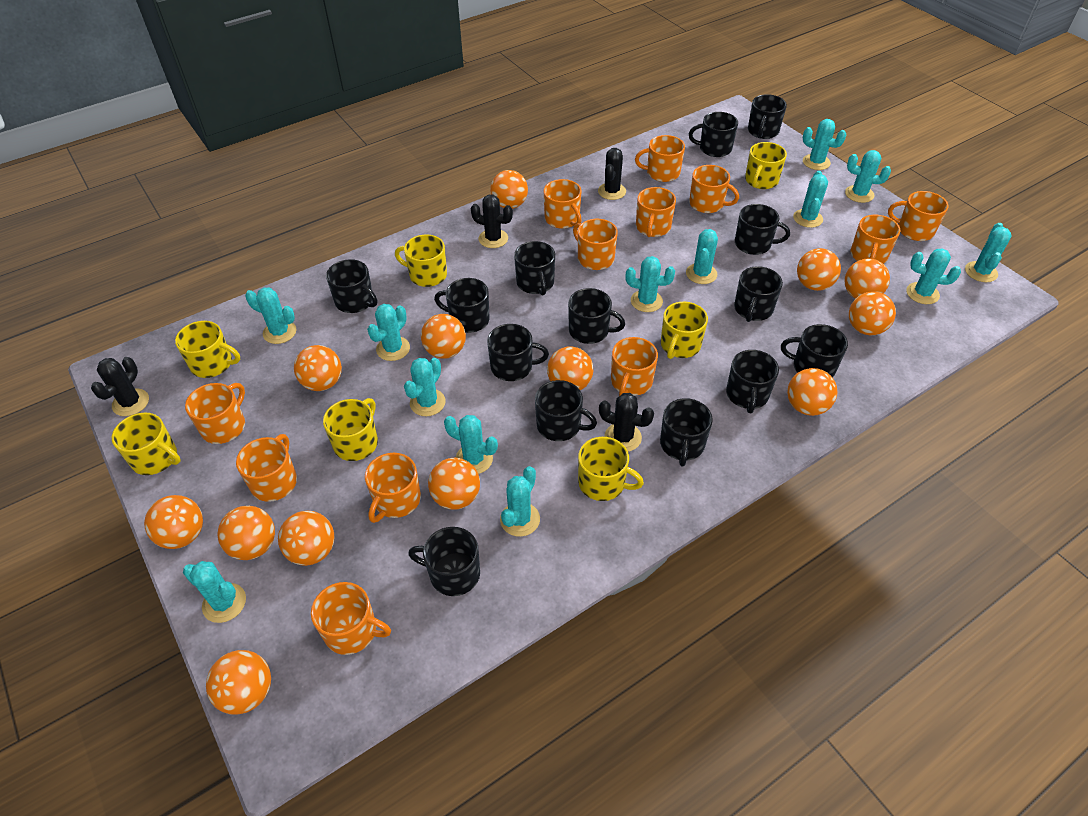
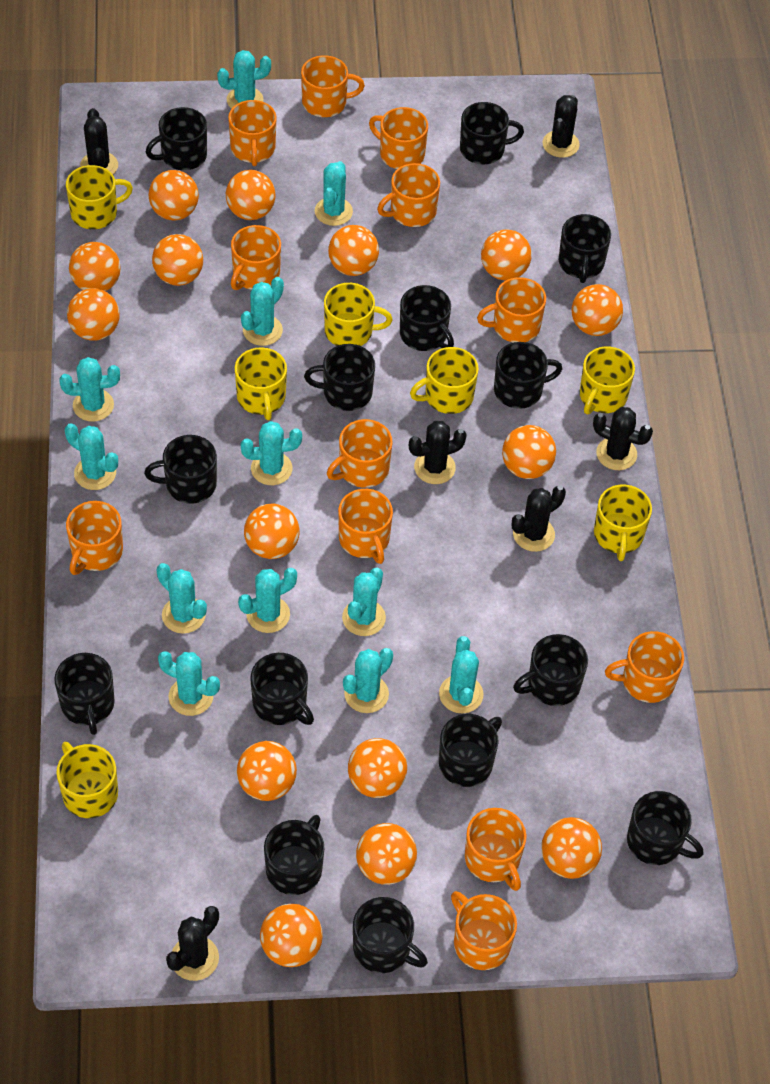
black cactus: 4 -> 6
orange ball: 13 -> 15
turquoise cactus: 13 -> 12

